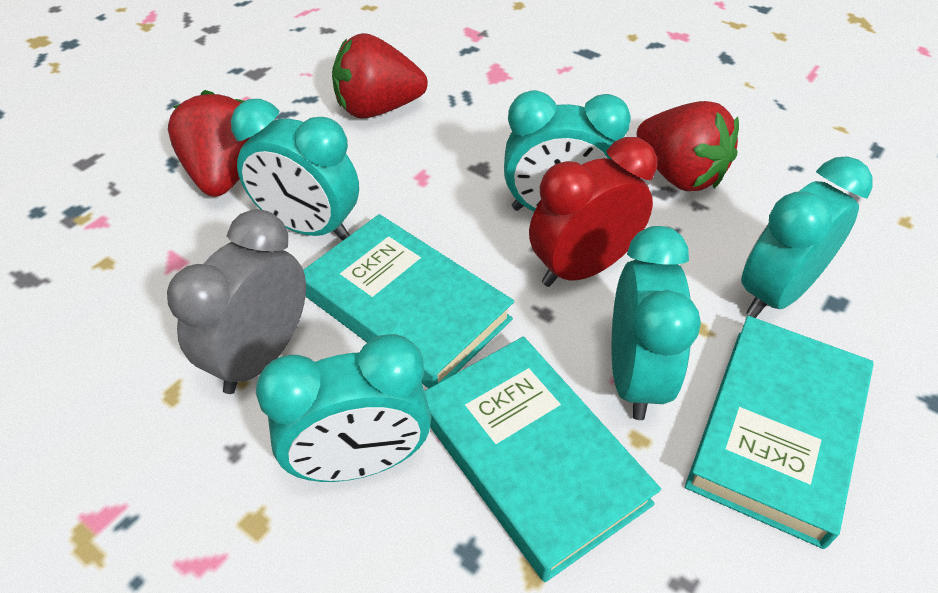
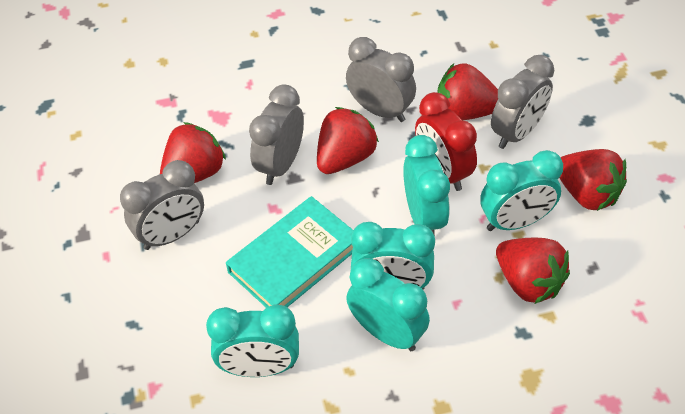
grey clock: 1 -> 4
red strawberry: 3 -> 5
turquoise book: 3 -> 1

